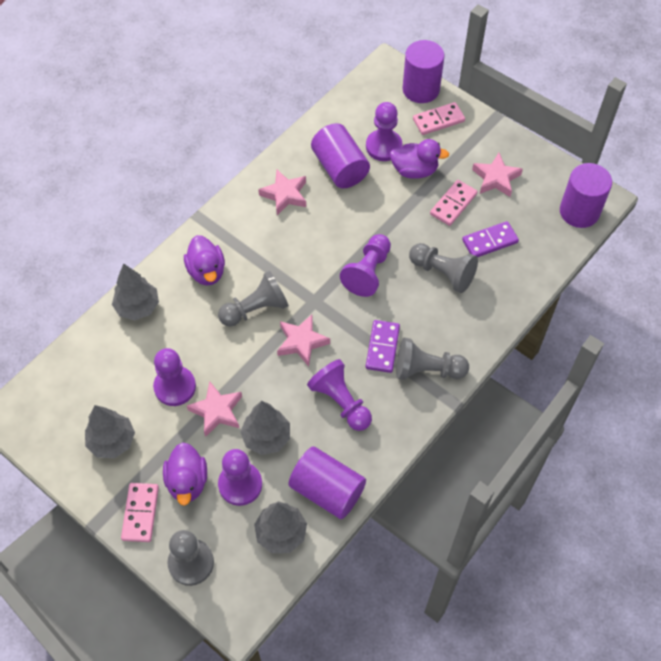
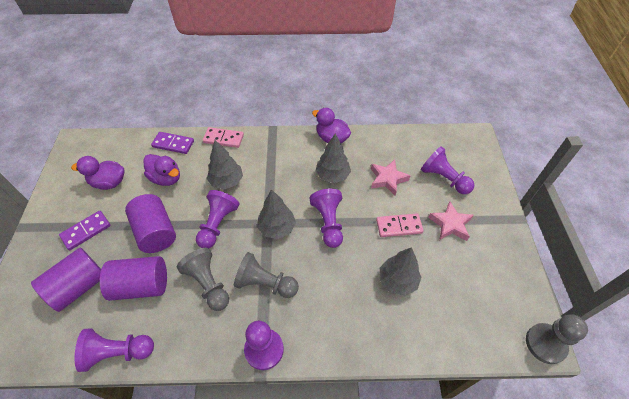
grey pawn: 4 -> 3
pink domino: 3 -> 2
pink star: 4 -> 2
purple cylinder: 4 -> 3

